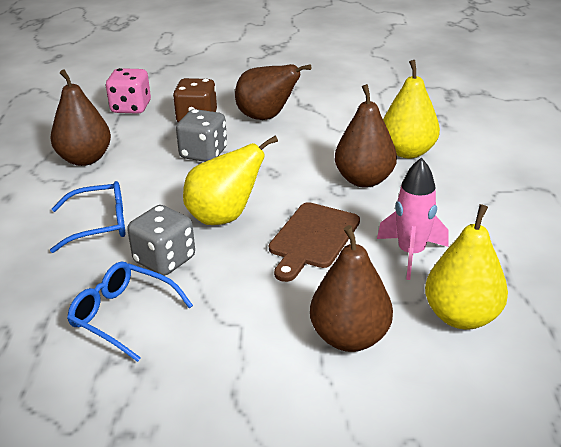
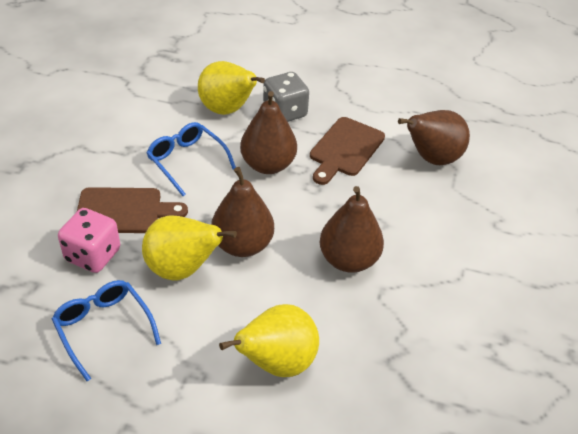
brown cutting board: 1 -> 2
brown dice: 1 -> 0
grey dice: 2 -> 1
pink rocket: 1 -> 0

